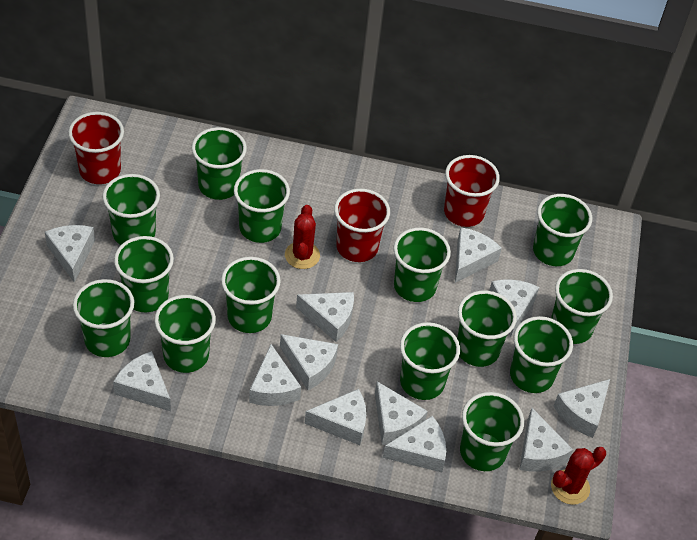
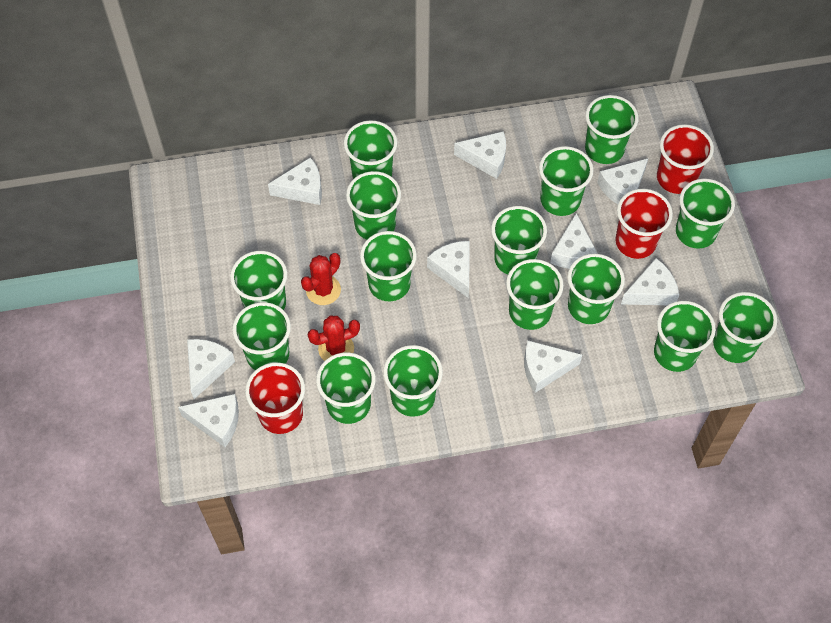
green cup: 14 -> 15
white cheese: 12 -> 9

